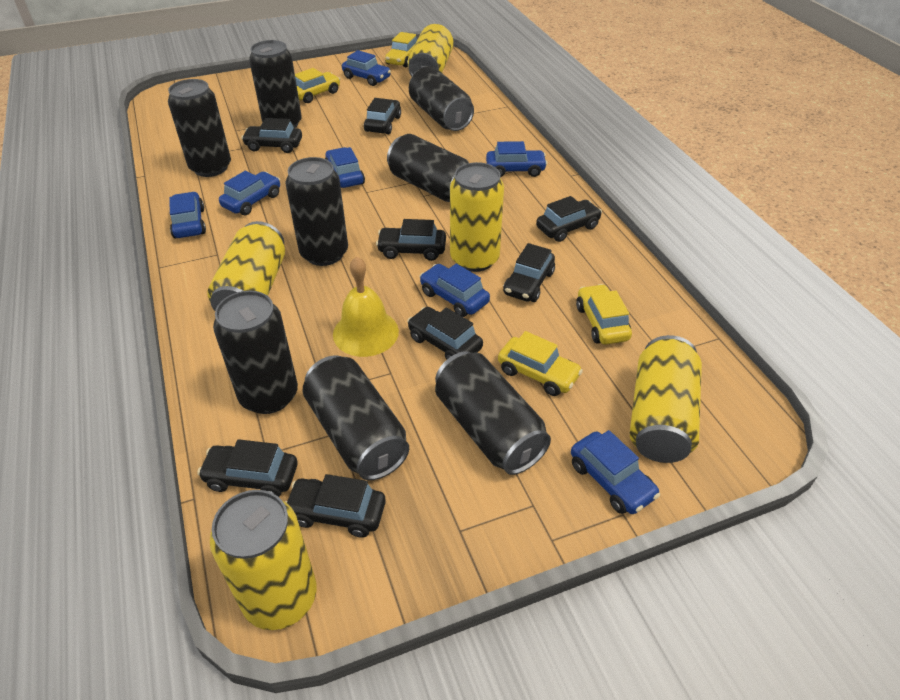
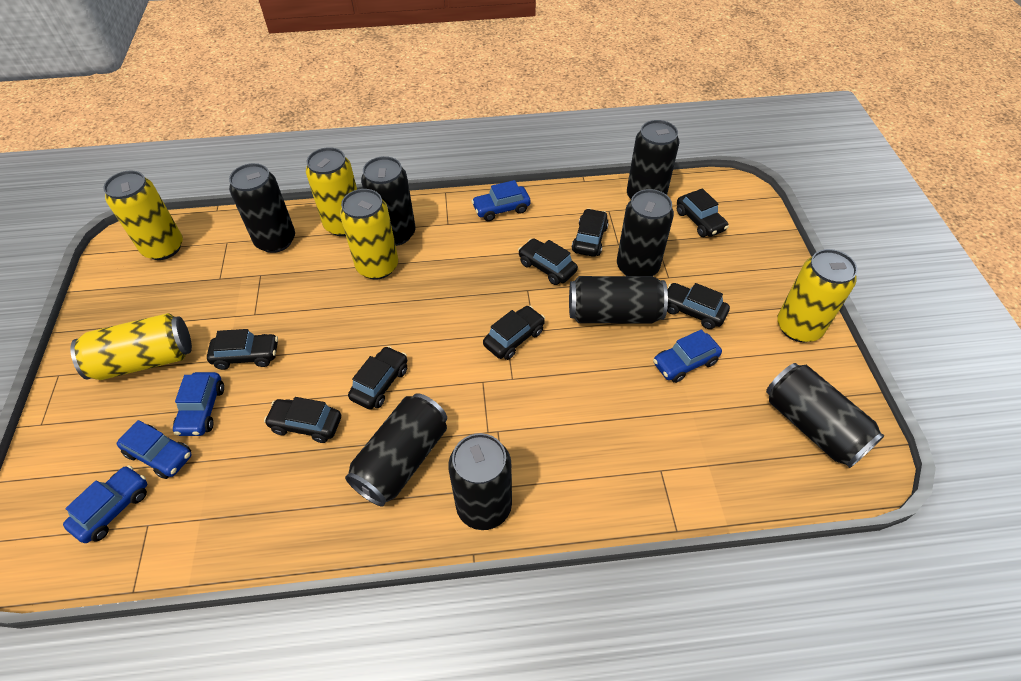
blue car: 7 -> 5
yellow bell: 1 -> 0
yellow car: 4 -> 0

